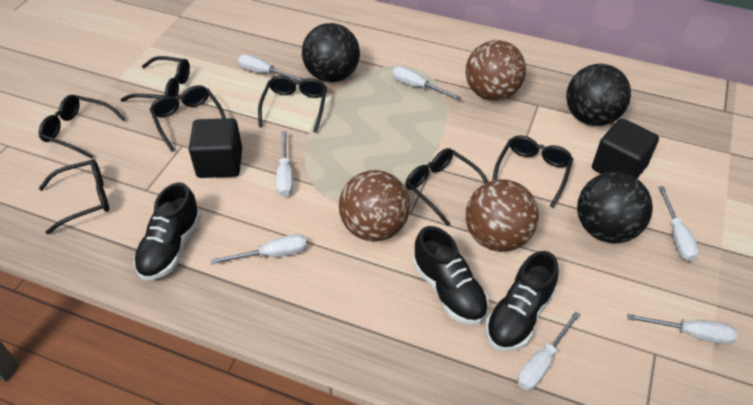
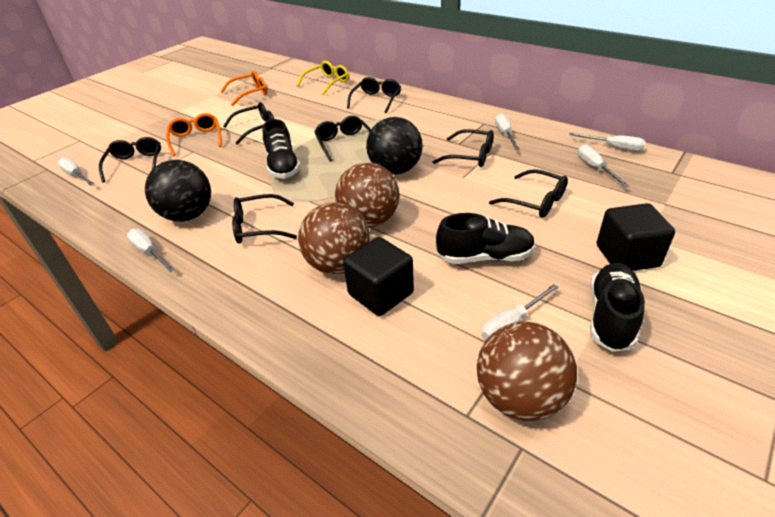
black ball: 3 -> 2
orange glasses: 0 -> 2
white screwdriver: 7 -> 6
yellow glasses: 0 -> 1

